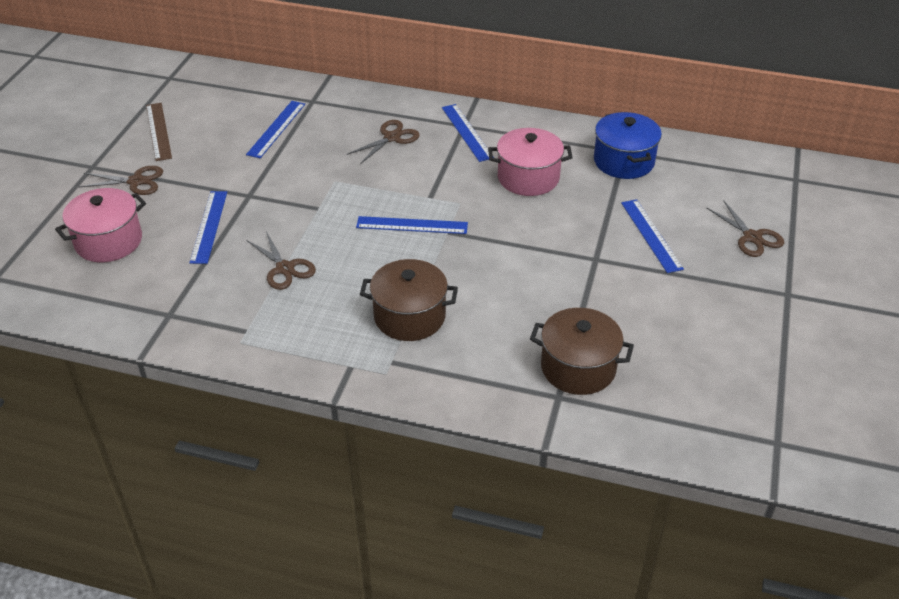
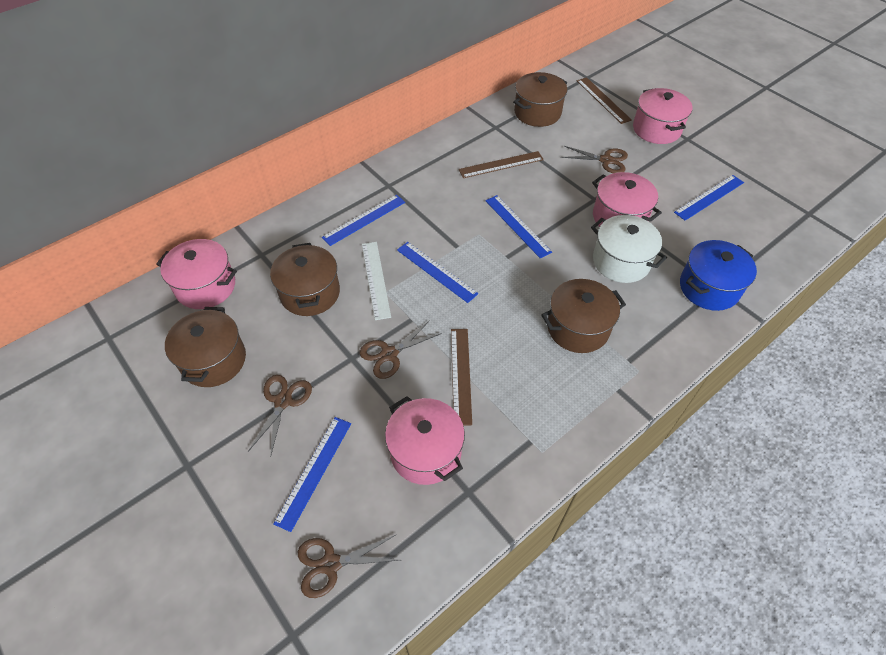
brown pot: 2 -> 4
brown ruler: 1 -> 3
pink pot: 2 -> 4
white pot: 0 -> 1
white ruler: 0 -> 1

